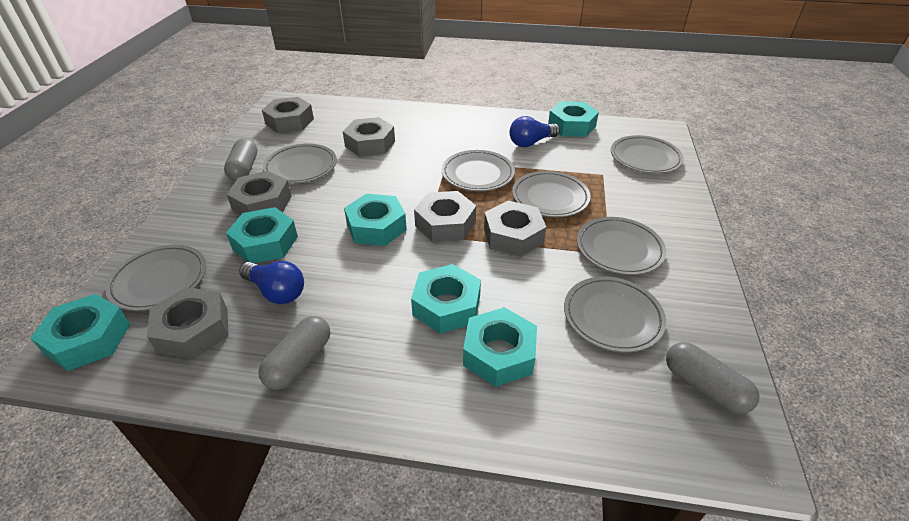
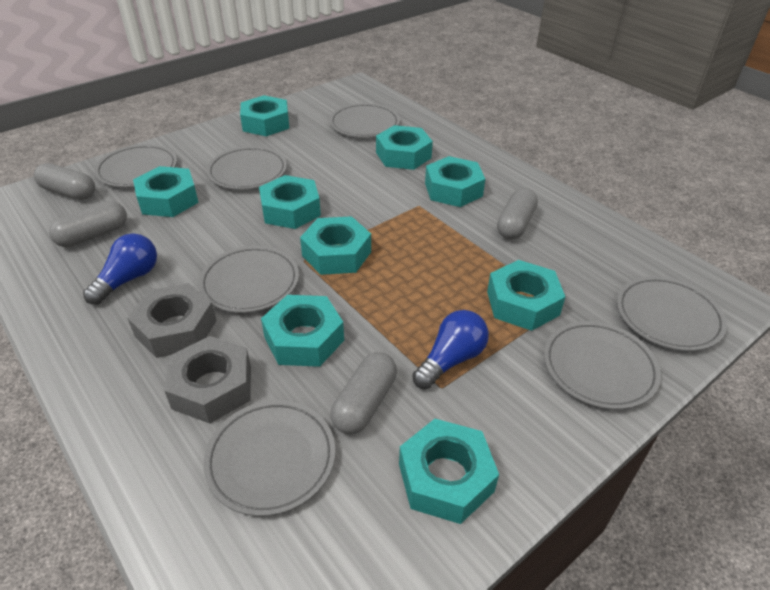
grey capsule: 3 -> 4
grey nut: 6 -> 2
turquoise nut: 6 -> 9

